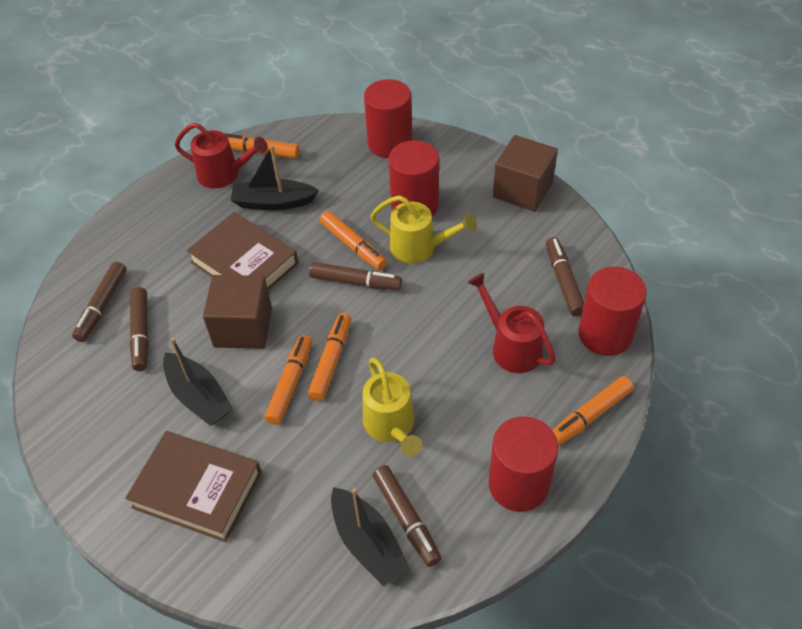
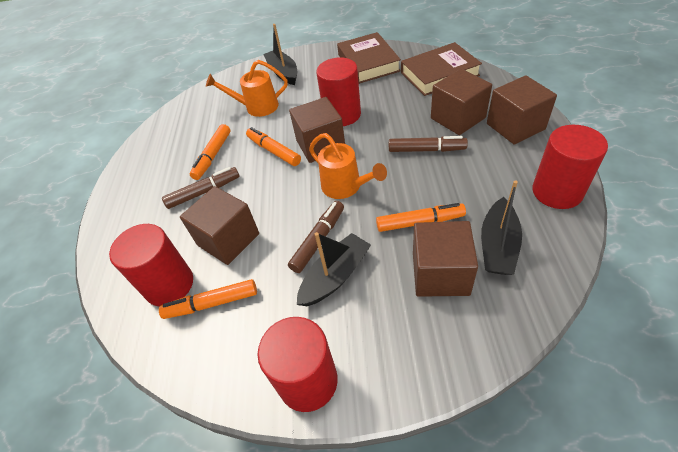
brown cube: 2 -> 5
brown marker: 5 -> 3
orange marker: 5 -> 4
orange watering can: 0 -> 2
red watering can: 2 -> 0
yellow watering can: 2 -> 0

